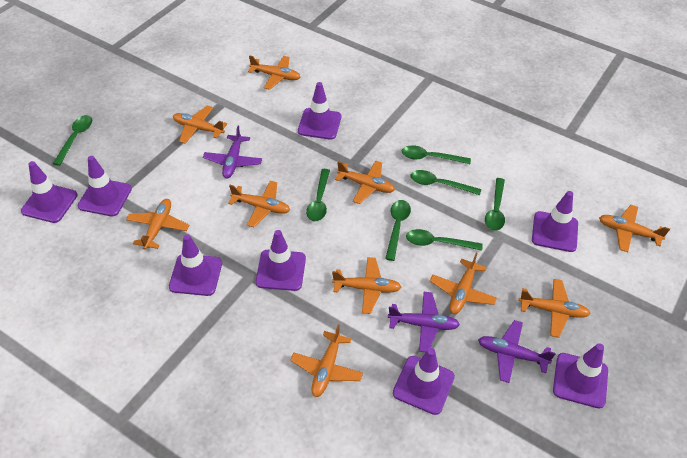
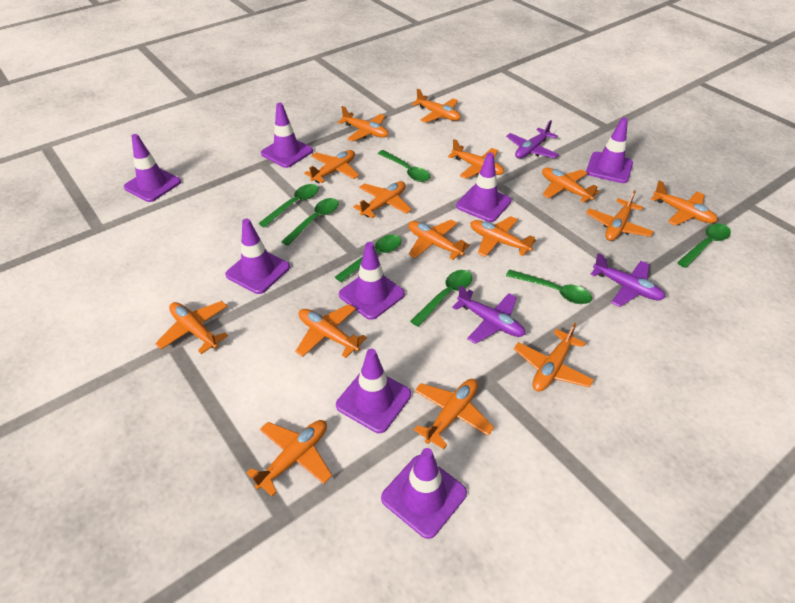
orange plane: 10 -> 15

